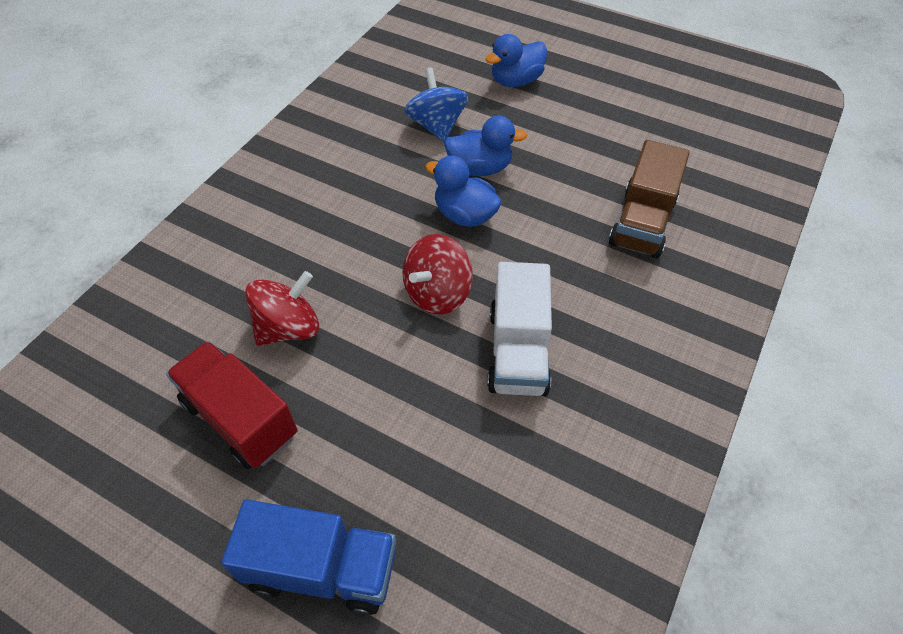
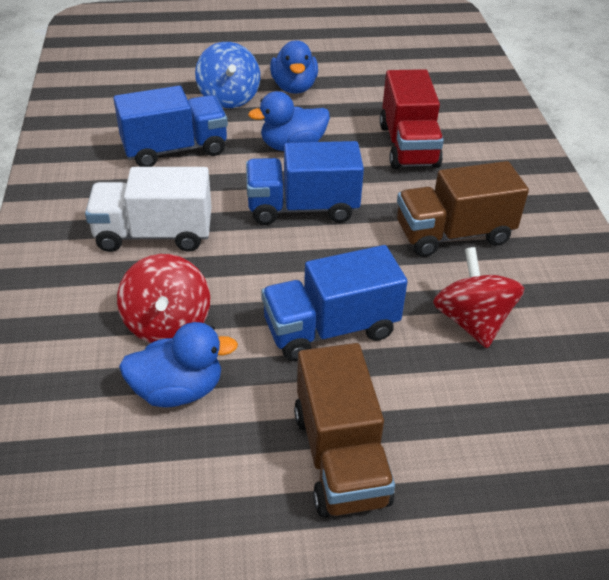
blue truck: 1 -> 3
brown truck: 1 -> 2

